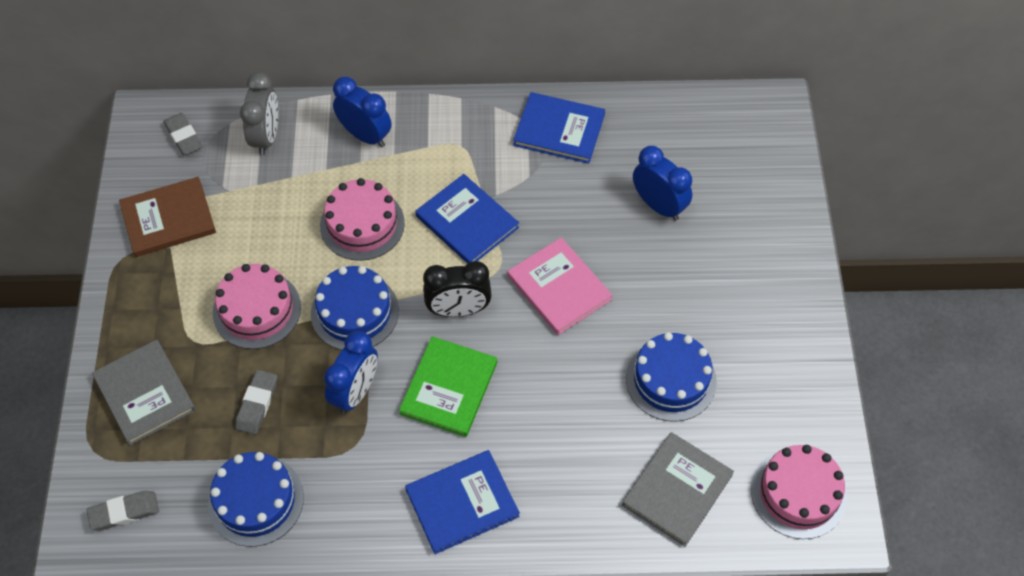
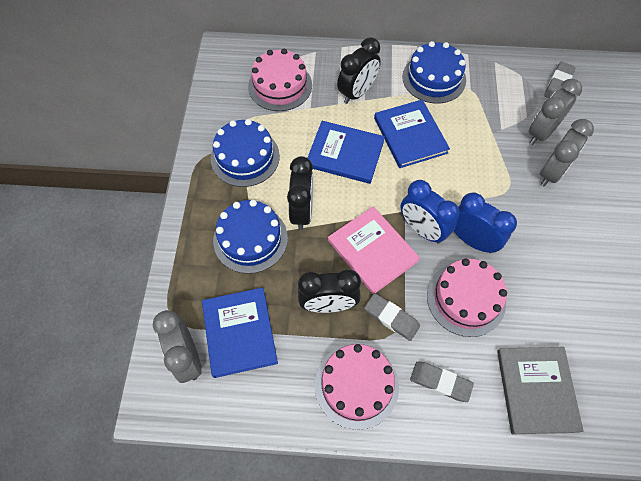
black clock: 1 -> 3
blue clock: 3 -> 2
brown book: 1 -> 0
green book: 1 -> 0
grey book: 2 -> 1
grey clock: 1 -> 3

